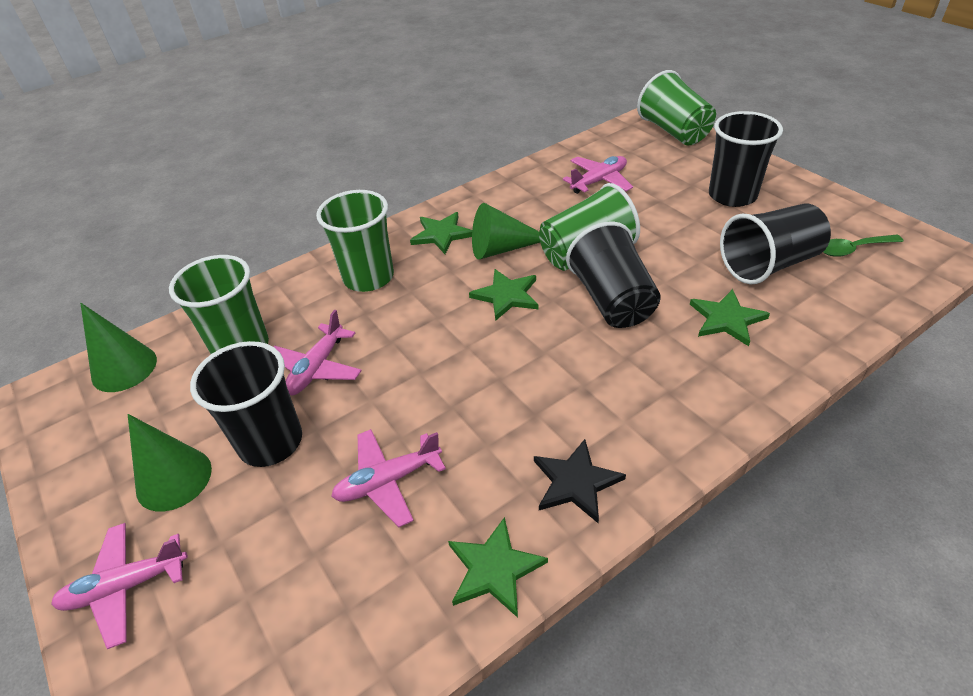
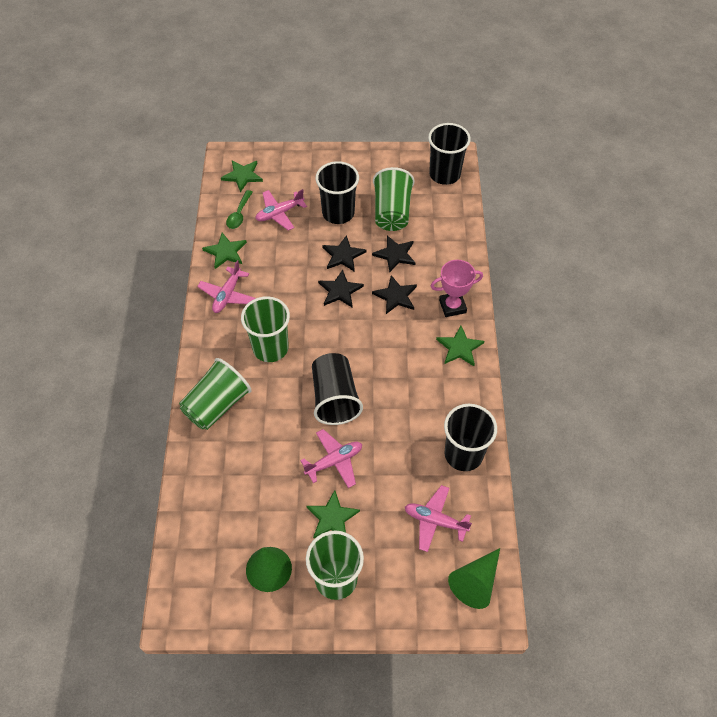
black star: 1 -> 4
green cone: 3 -> 2
pink trophy: 0 -> 1

